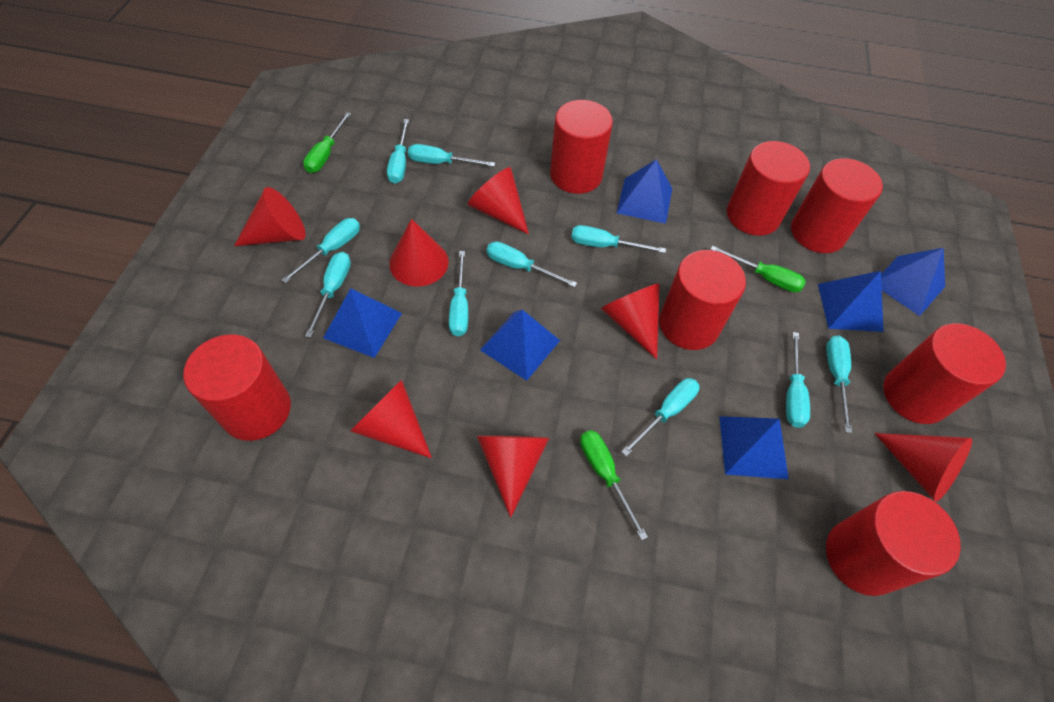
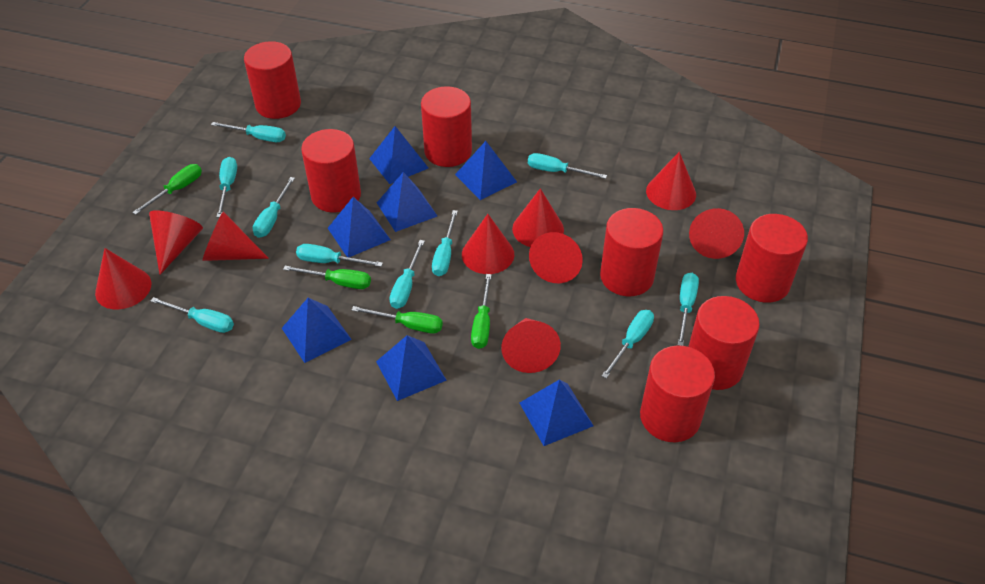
blue pyramid: 6 -> 7
green screwdriver: 3 -> 4
red cone: 7 -> 9

